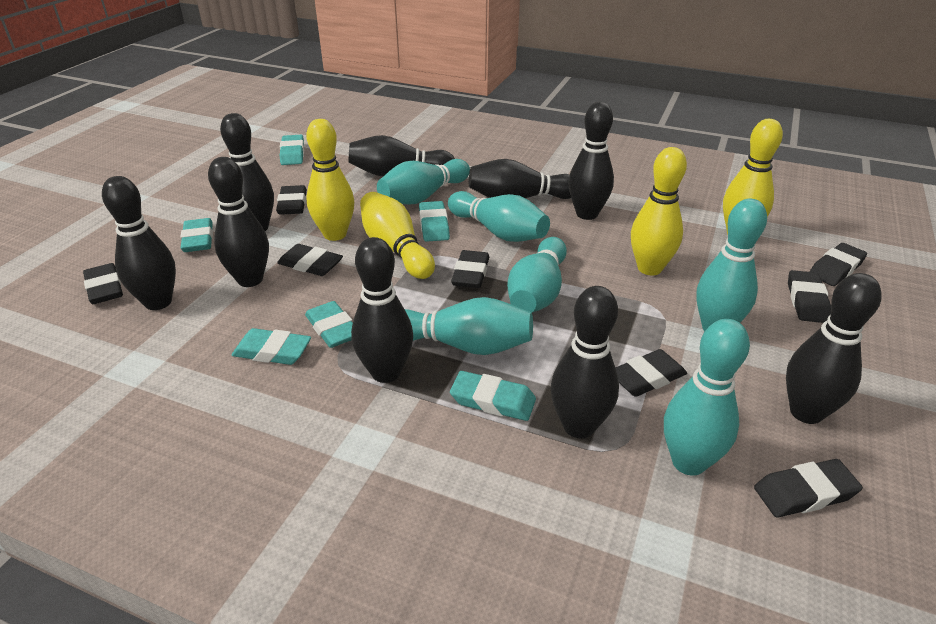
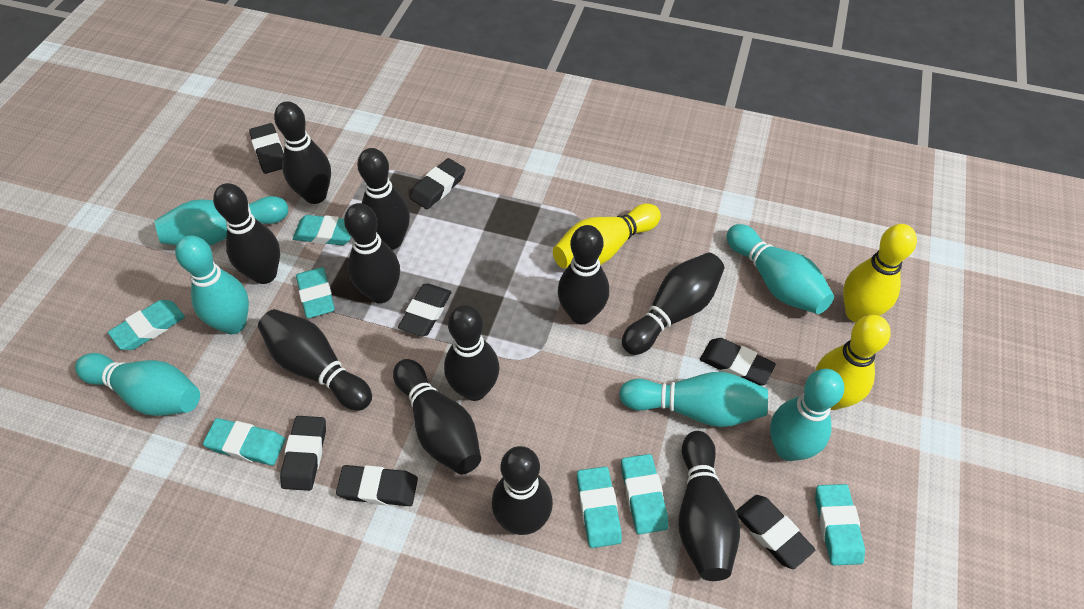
black bowling pin: 9 -> 11
black eraser: 8 -> 7
turquoise eraser: 6 -> 7
yellow bowling pin: 4 -> 3

